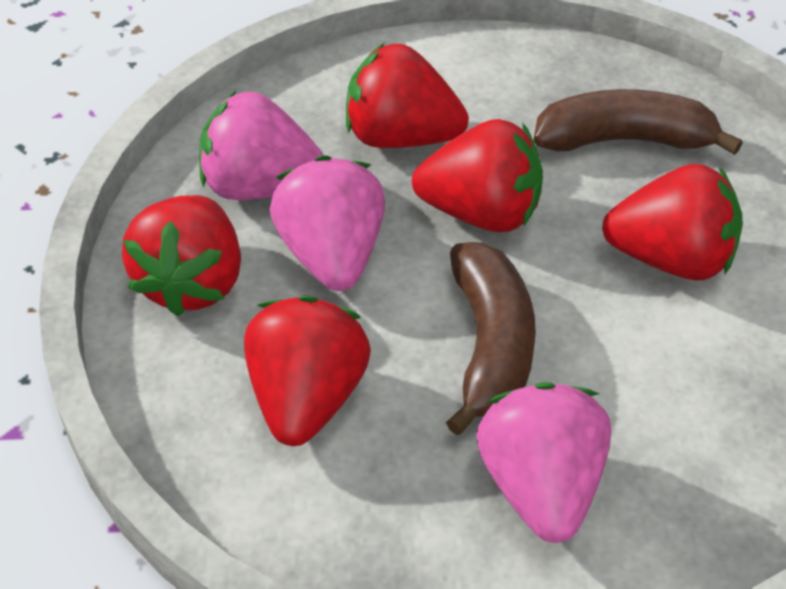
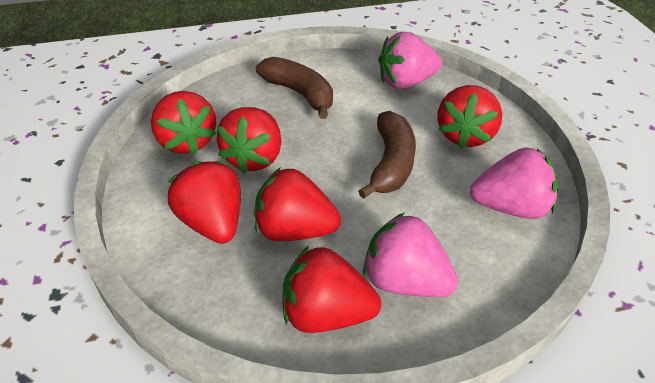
red strawberry: 5 -> 6

